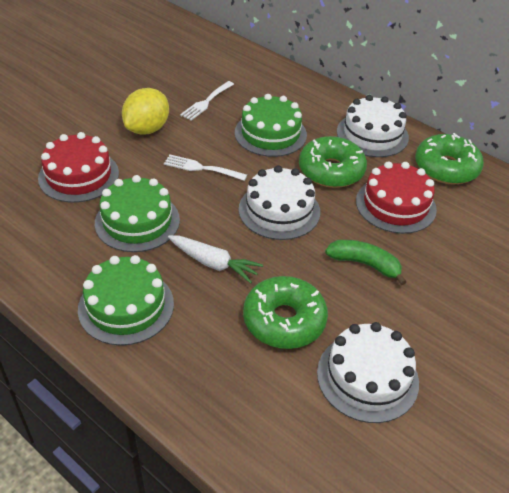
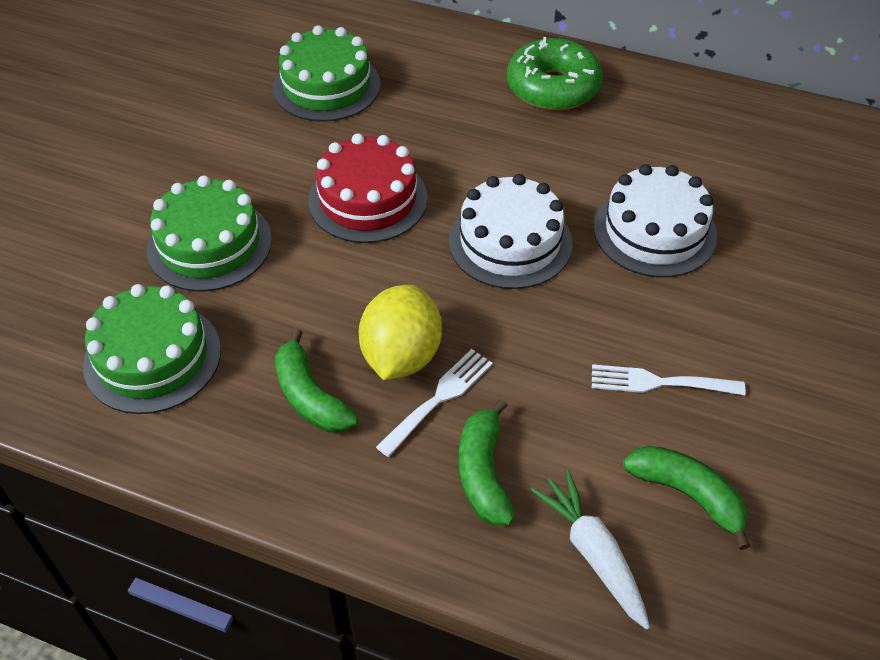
green banana: 1 -> 3
green donut: 3 -> 1
red cake: 2 -> 1
white cake: 3 -> 2

